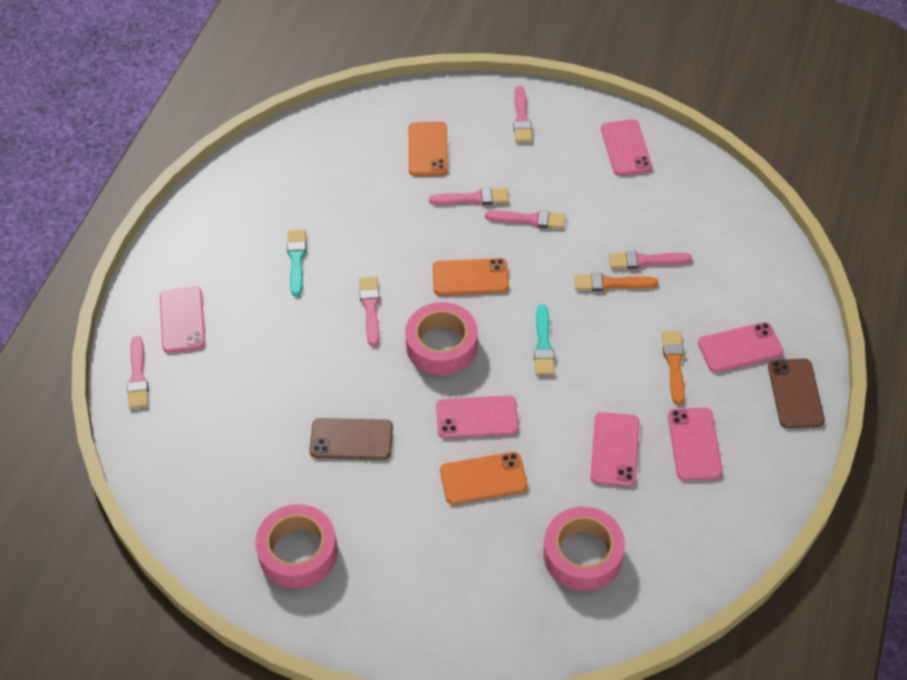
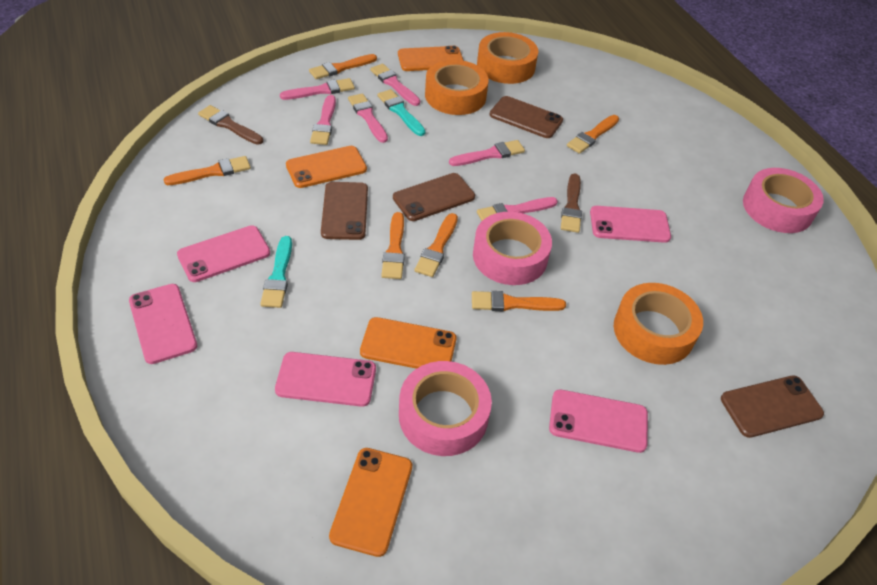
brown brush: 0 -> 2
brown phone: 2 -> 4
orange brush: 2 -> 6
orange phone: 3 -> 4
orange tape: 0 -> 3
pink phone: 6 -> 5

